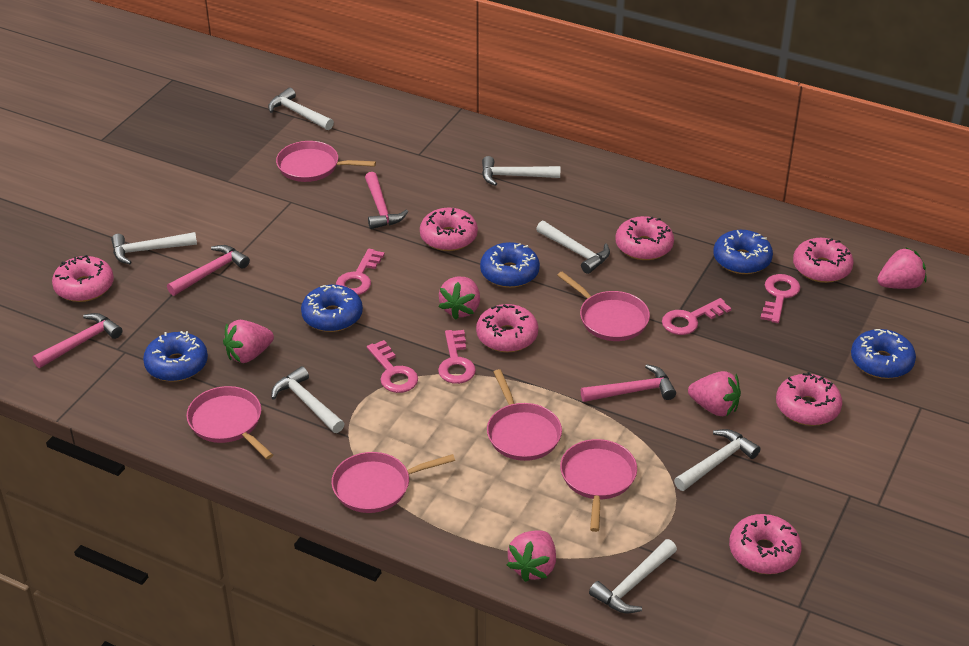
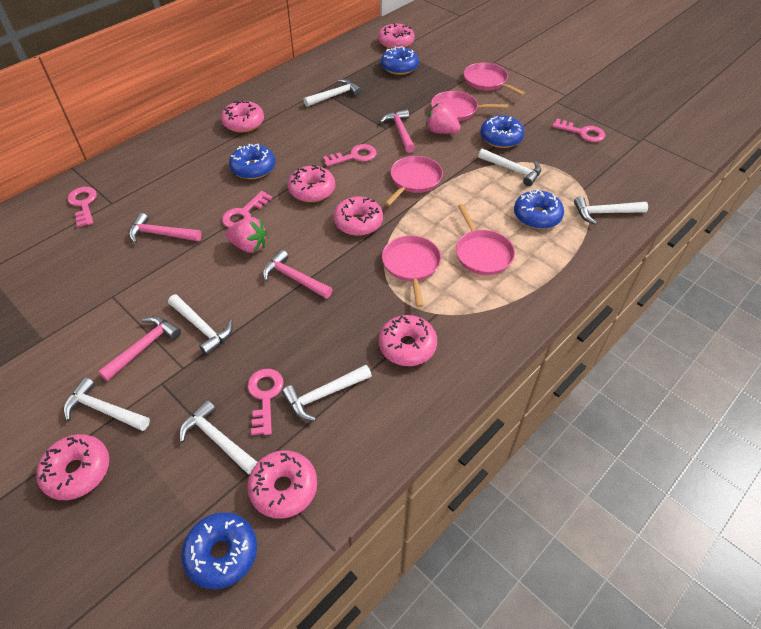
pink pan: 6 -> 5
pink strawberry: 5 -> 2

